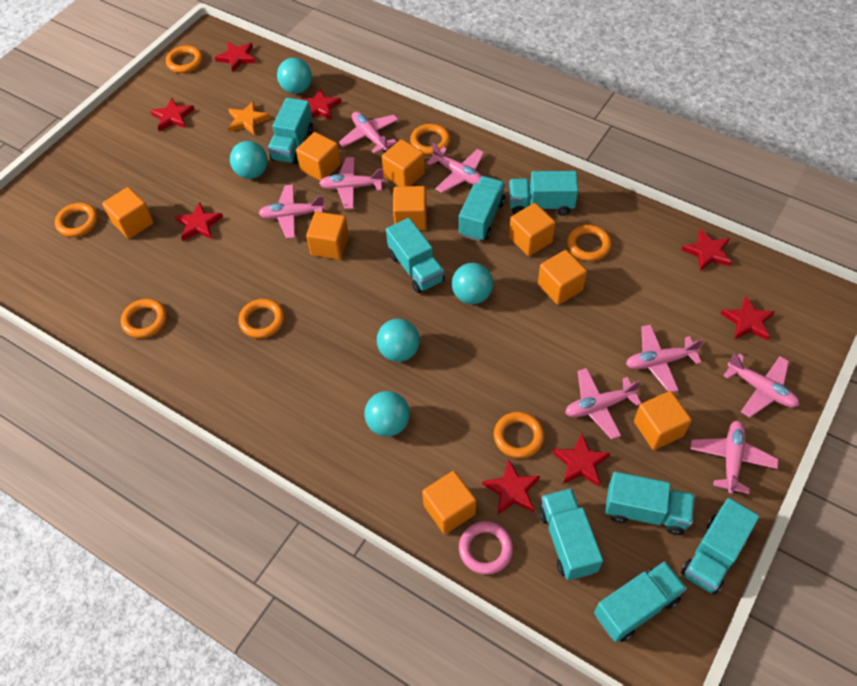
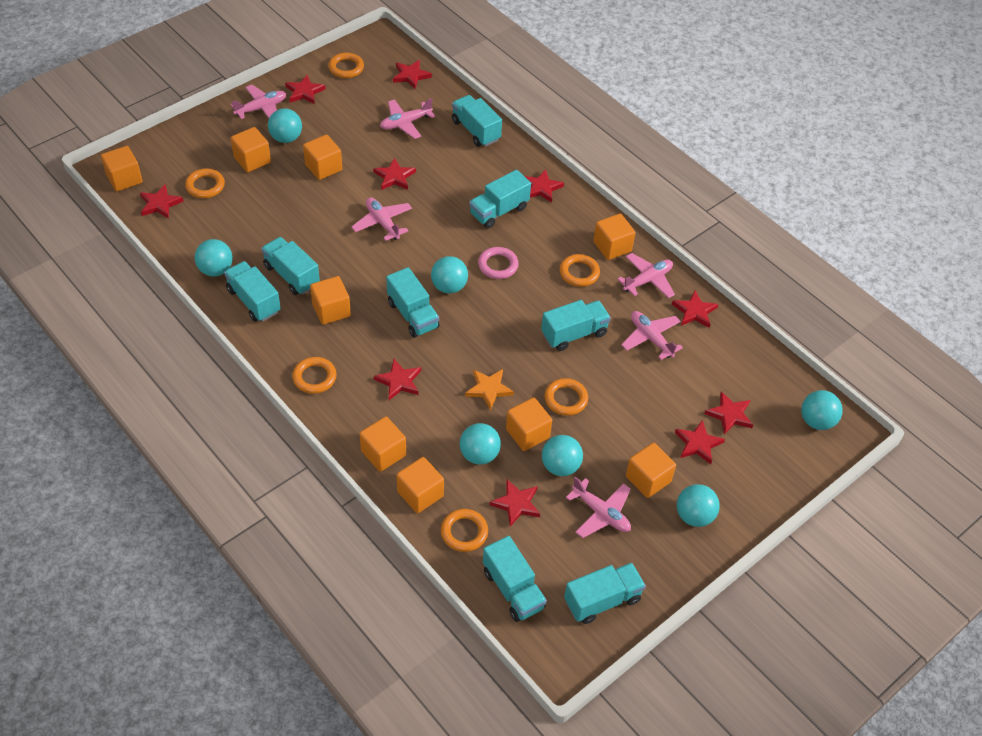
orange ring: 7 -> 6
pink plane: 8 -> 6
red star: 8 -> 10
turquoise ball: 5 -> 7

